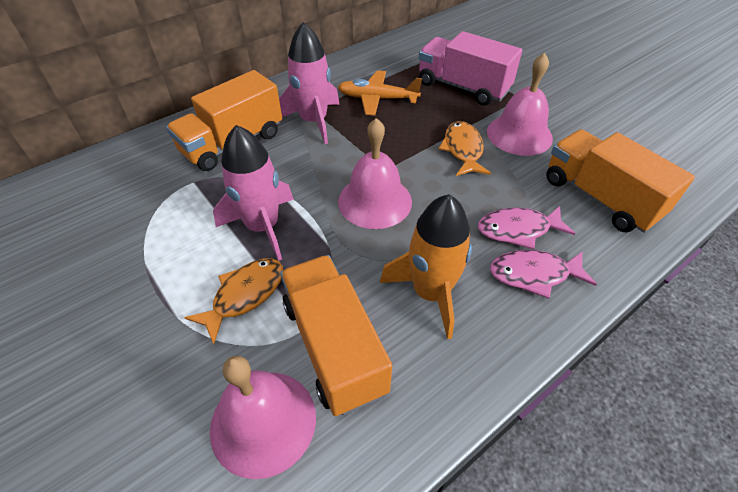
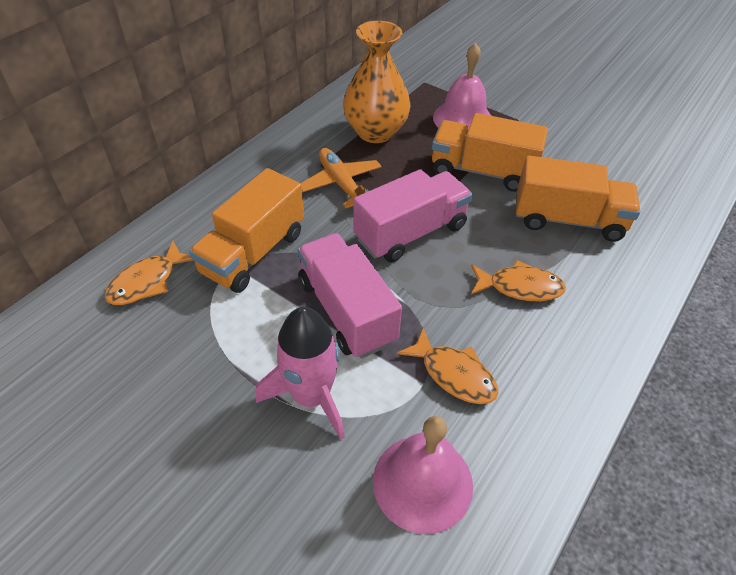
orange fish: 2 -> 3
orange rocket: 1 -> 0
orange vase: 0 -> 1
pink bell: 3 -> 2
pink fish: 2 -> 0
pink rocket: 2 -> 1
pink truck: 1 -> 2

